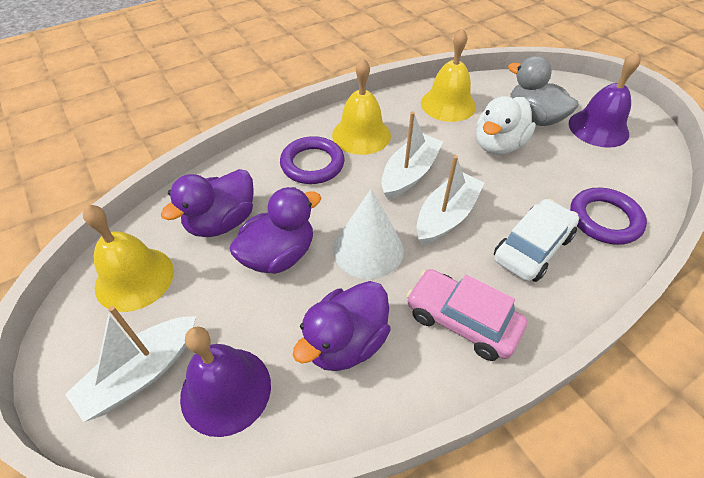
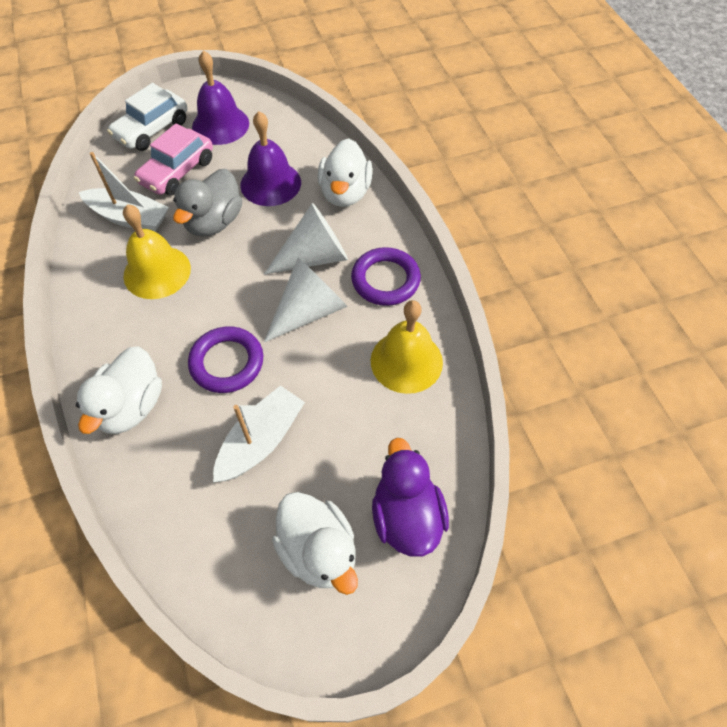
purple duck: 3 -> 1
white boat: 3 -> 2
white cone: 1 -> 2
white duck: 1 -> 3
yellow bell: 3 -> 2

